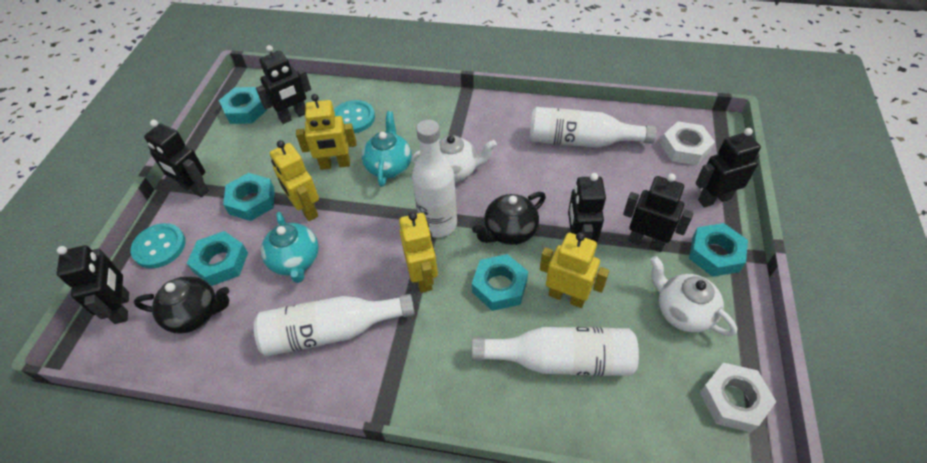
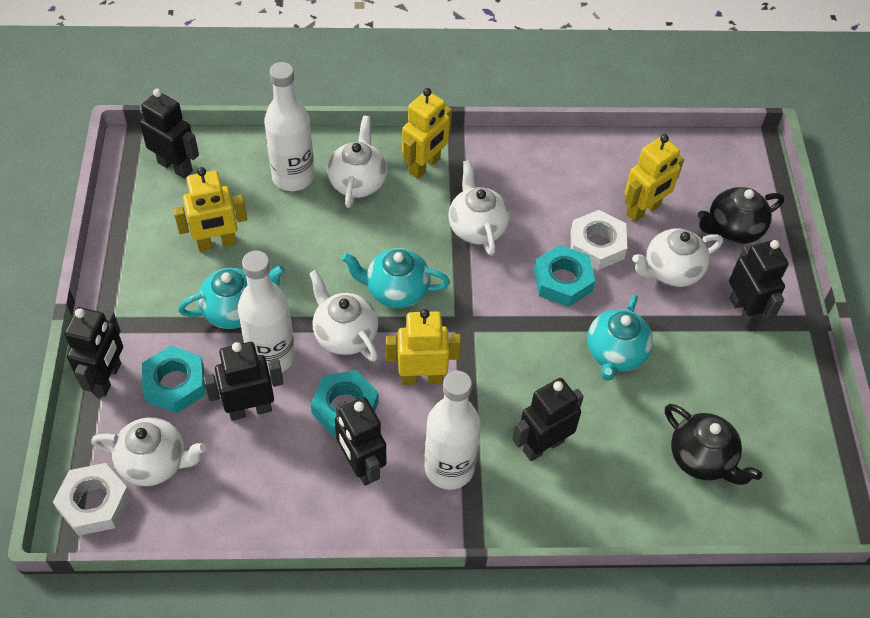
turquoise button: 2 -> 0
turquoise nut: 5 -> 3
turquoise teapot: 2 -> 3
white bottle: 4 -> 3
white teapot: 2 -> 5

